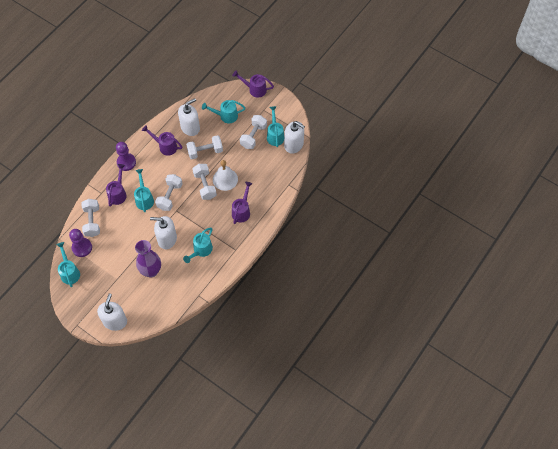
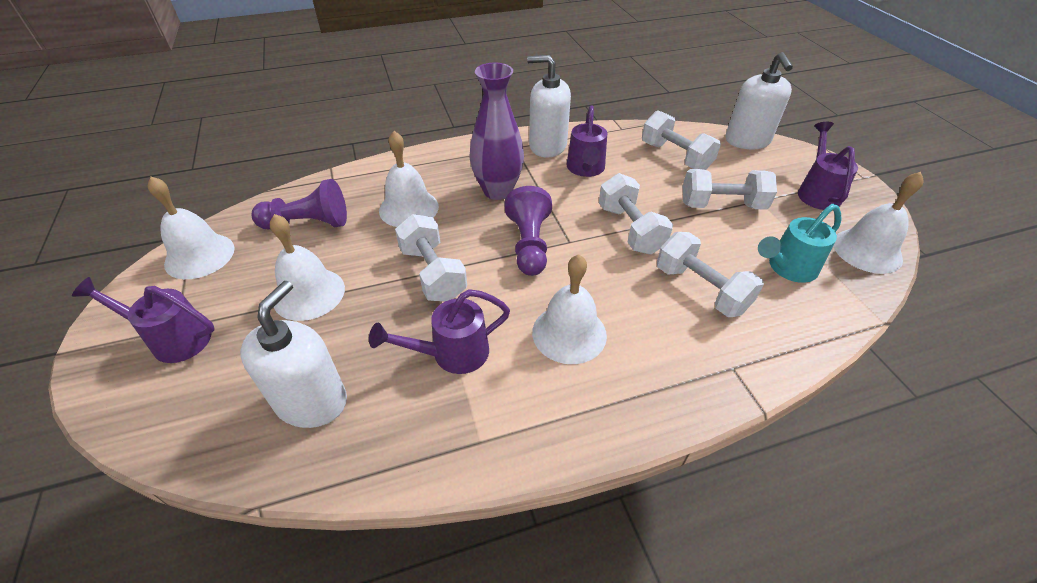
turquoise watering can: 5 -> 1
white bell: 1 -> 5
white soap dispenser: 4 -> 3

